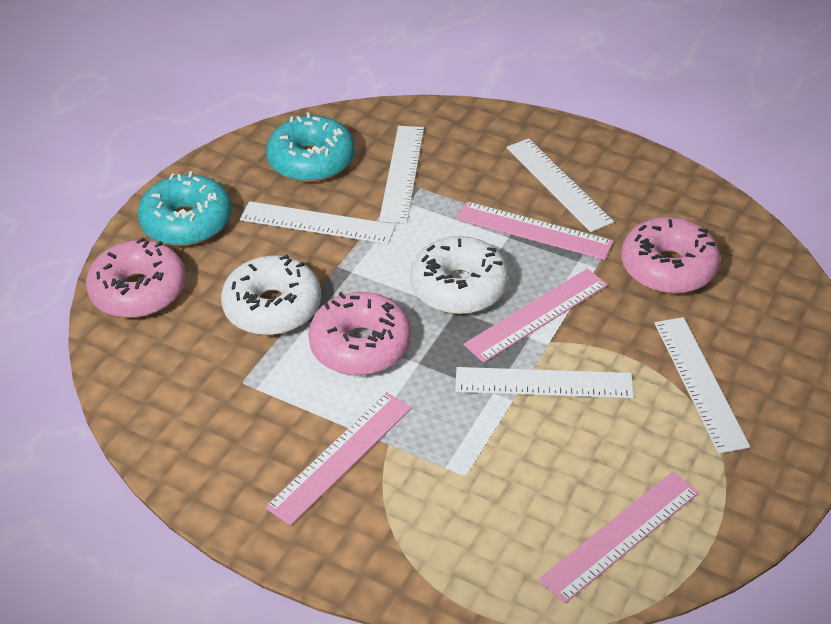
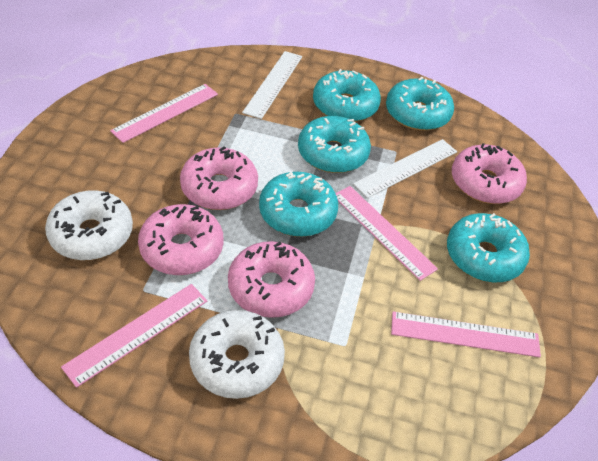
pink donut: 3 -> 4
turquoise donut: 2 -> 5
white ruler: 5 -> 2

